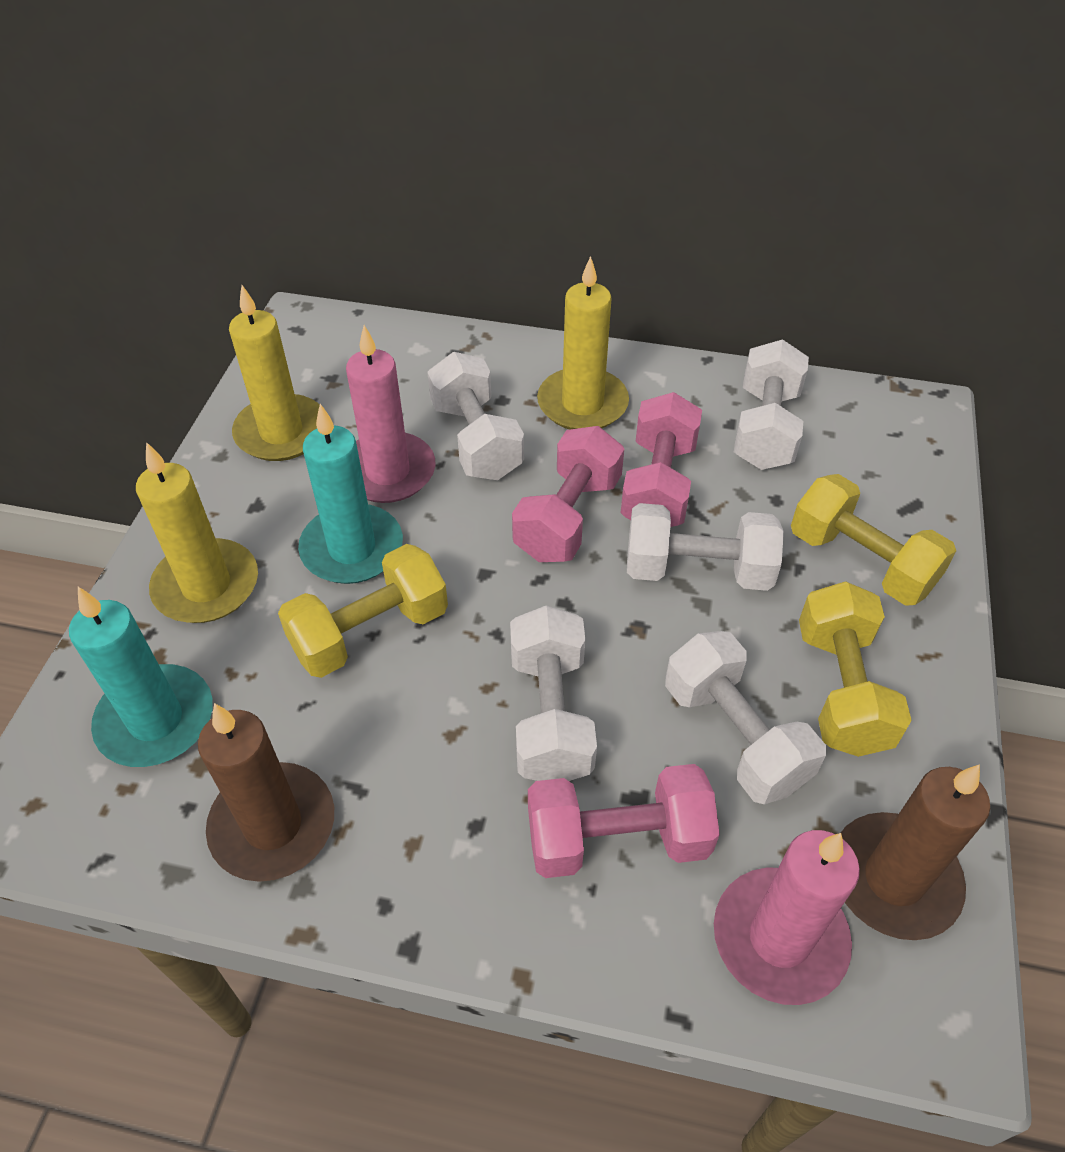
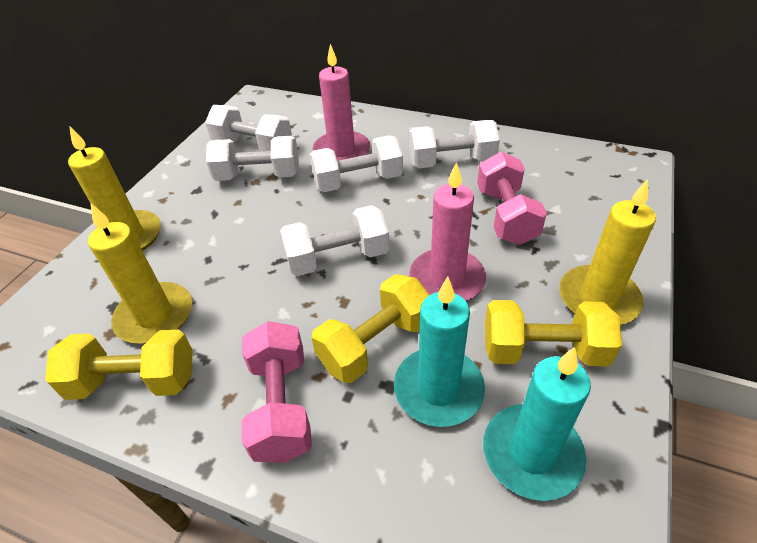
brown candle: 2 -> 0
pink dumbbell: 3 -> 2

